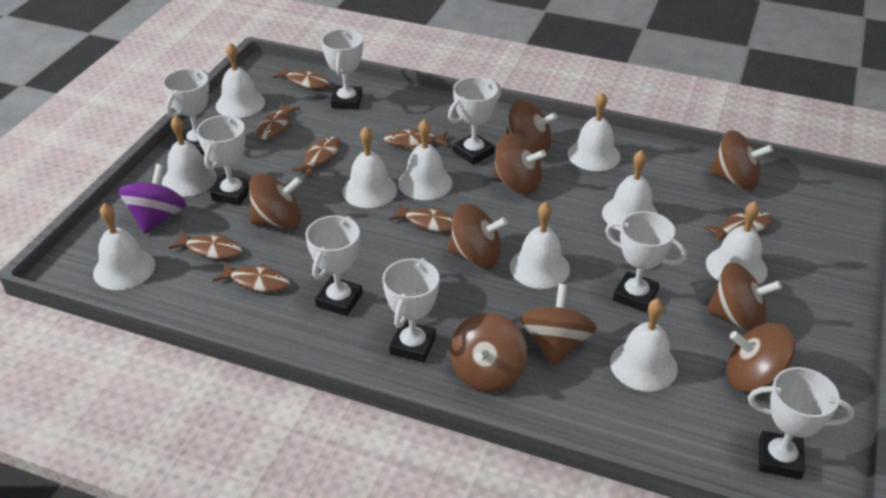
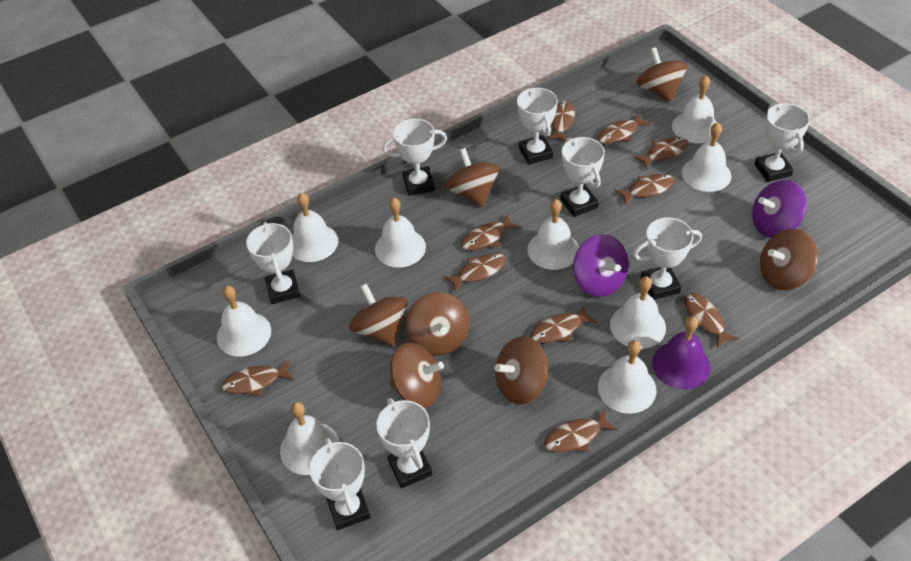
brown fish: 8 -> 10
brown spinning top: 9 -> 7
purple bell: 0 -> 1
purple spinning top: 1 -> 2
white bell: 10 -> 9

